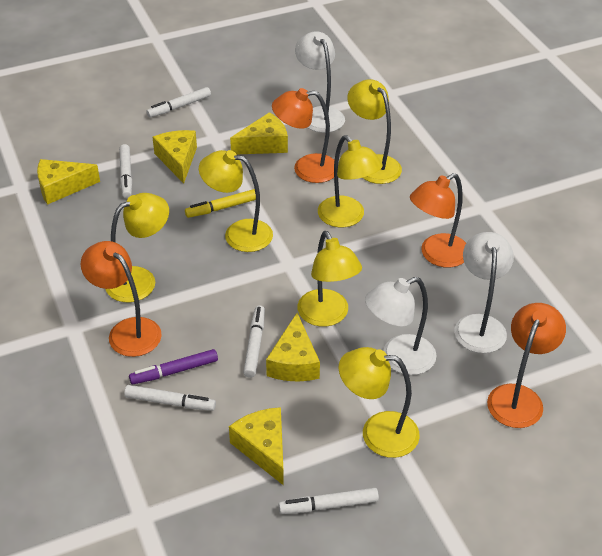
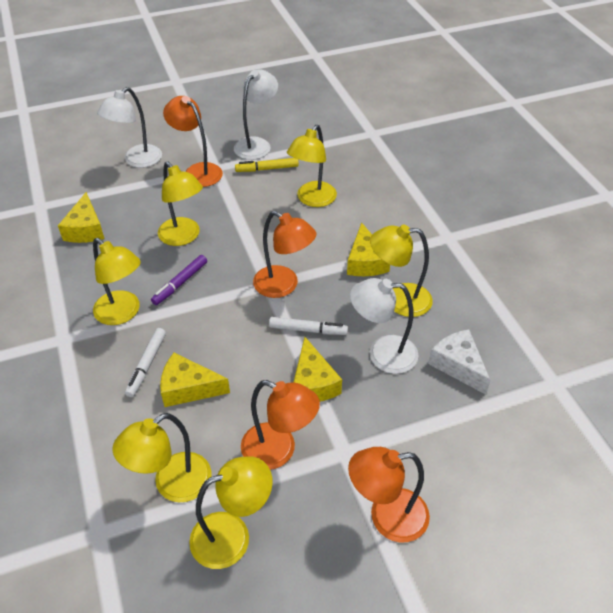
white cheese: 0 -> 1
white marker: 5 -> 2
yellow cheese: 5 -> 4

